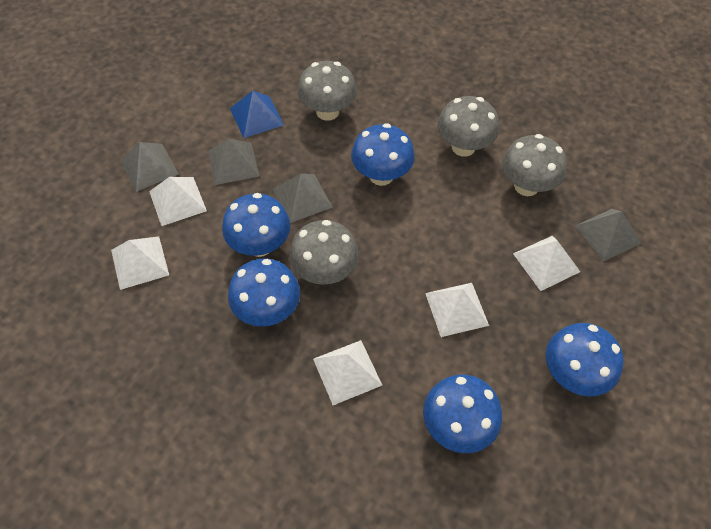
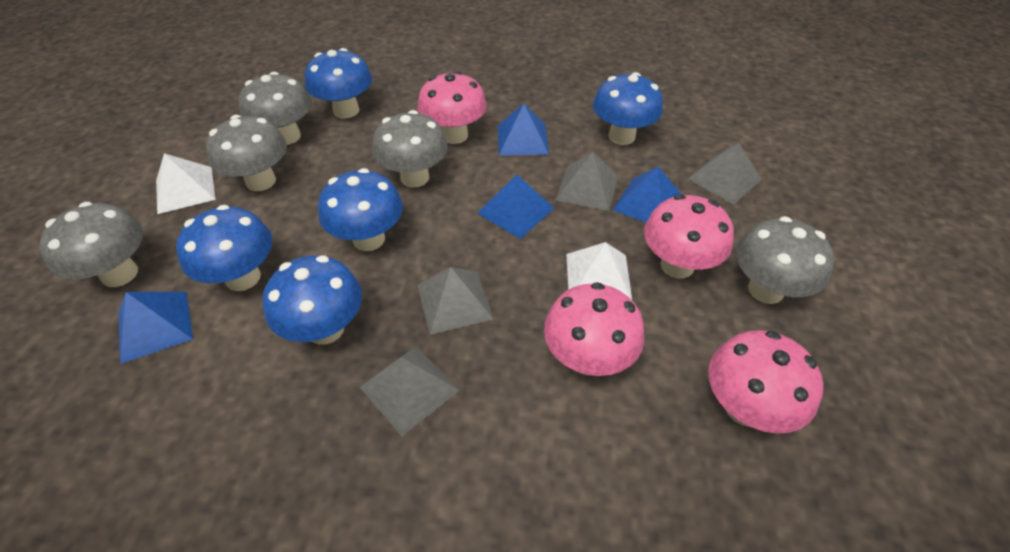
blue pyramid: 1 -> 4
grey mushroom: 4 -> 5
pink mushroom: 0 -> 4
white pyramid: 5 -> 2

